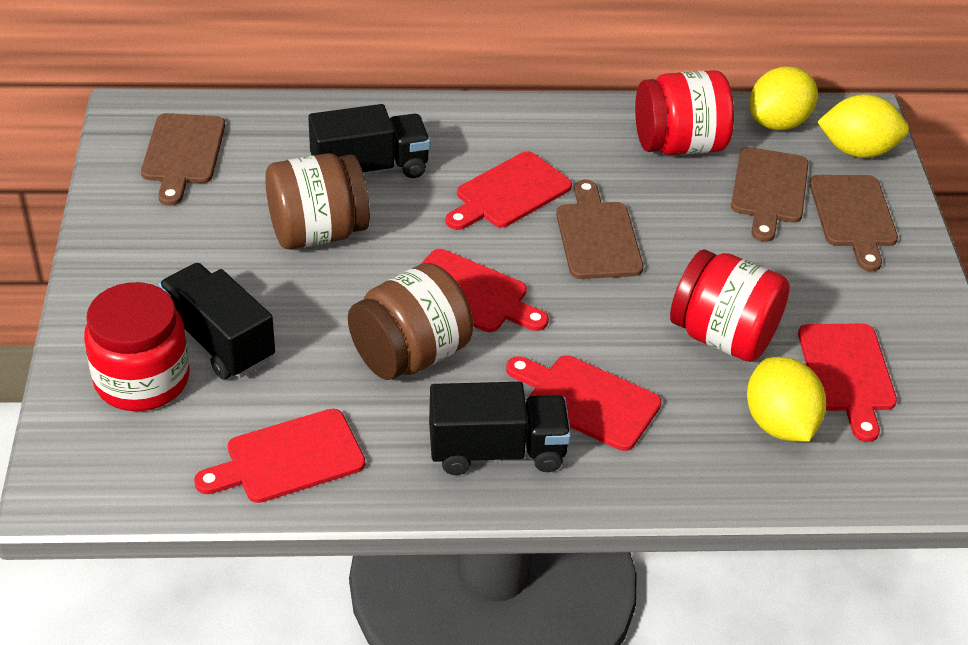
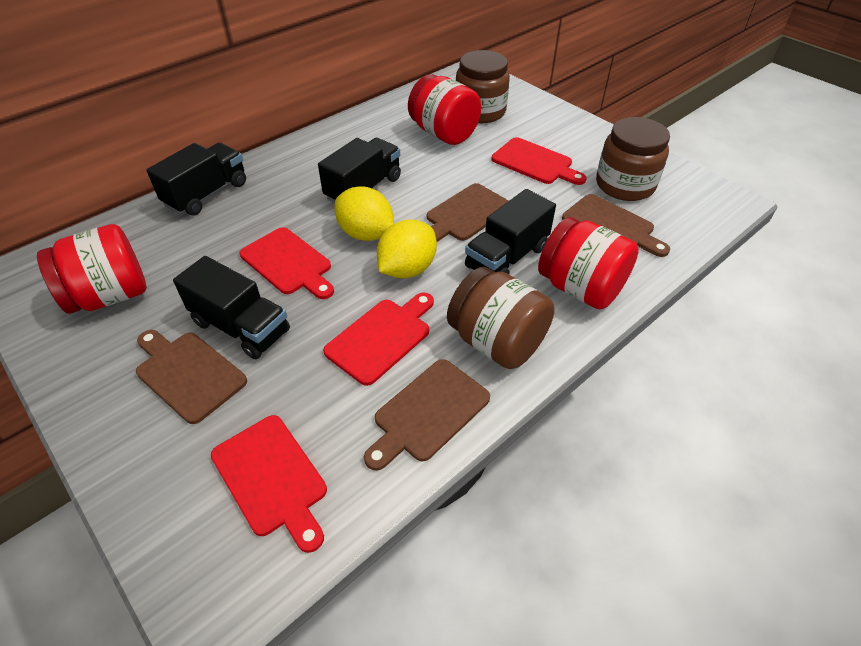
black truck: 3 -> 4
brown jar: 2 -> 3
red cutting board: 5 -> 4
yellow lemon: 3 -> 2

